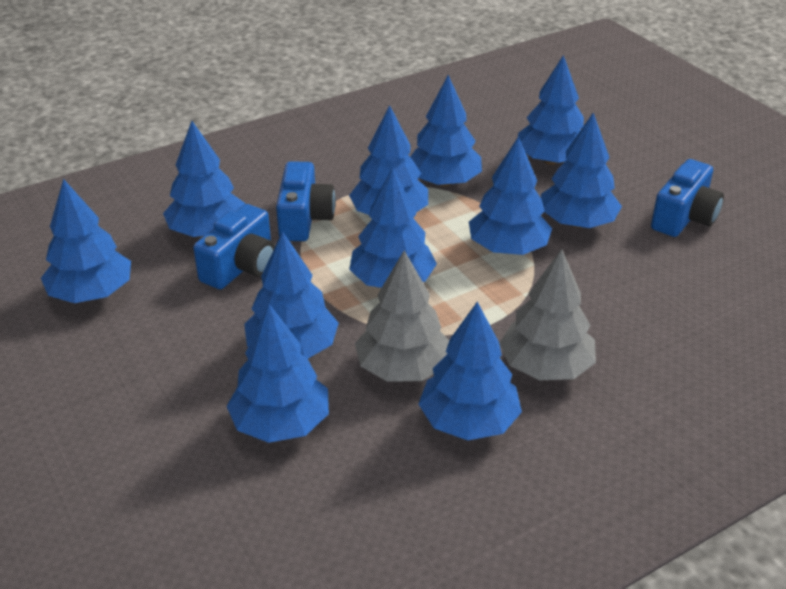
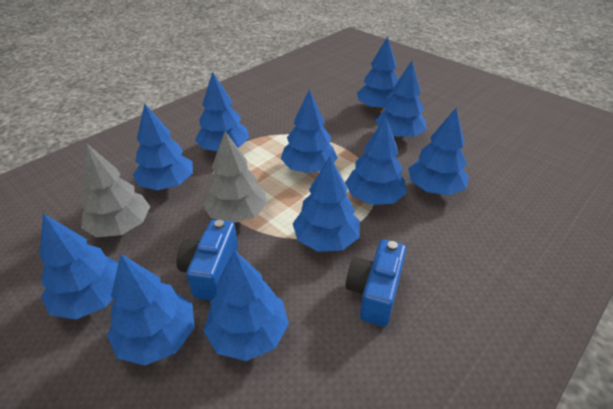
blue camera: 3 -> 2

